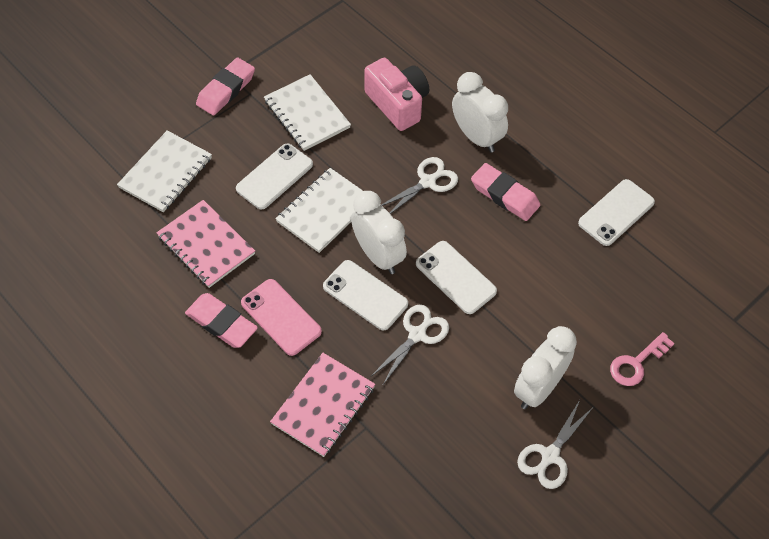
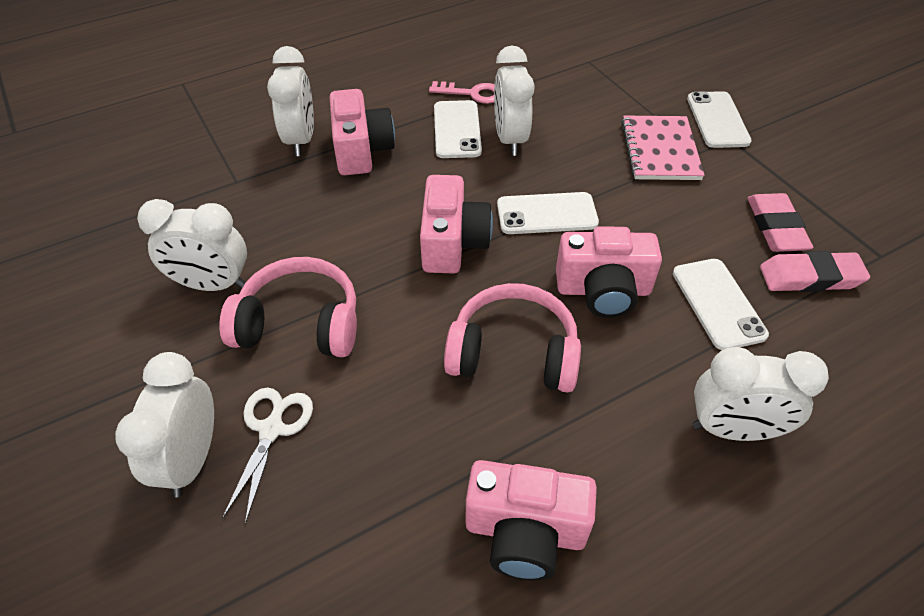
pink camera: 1 -> 4
pink eraser: 3 -> 2
pink headphones: 0 -> 2
pink notebook: 2 -> 1
pink phone: 1 -> 0
white clock: 3 -> 5
white notebook: 3 -> 0
white scissors: 3 -> 1

